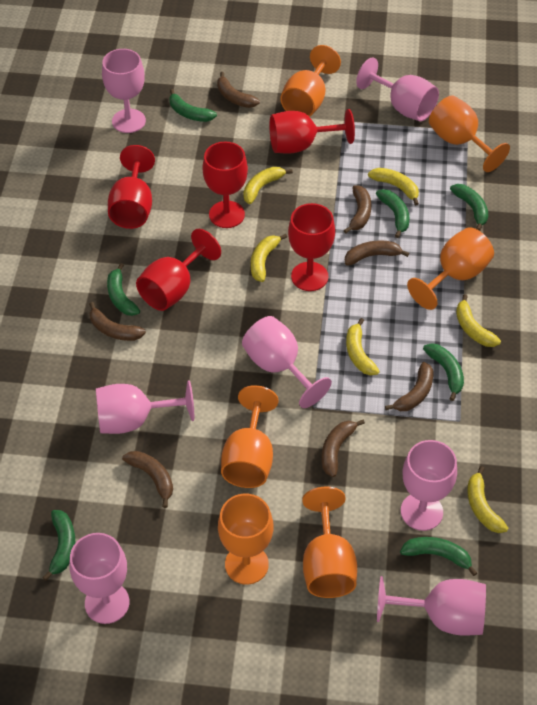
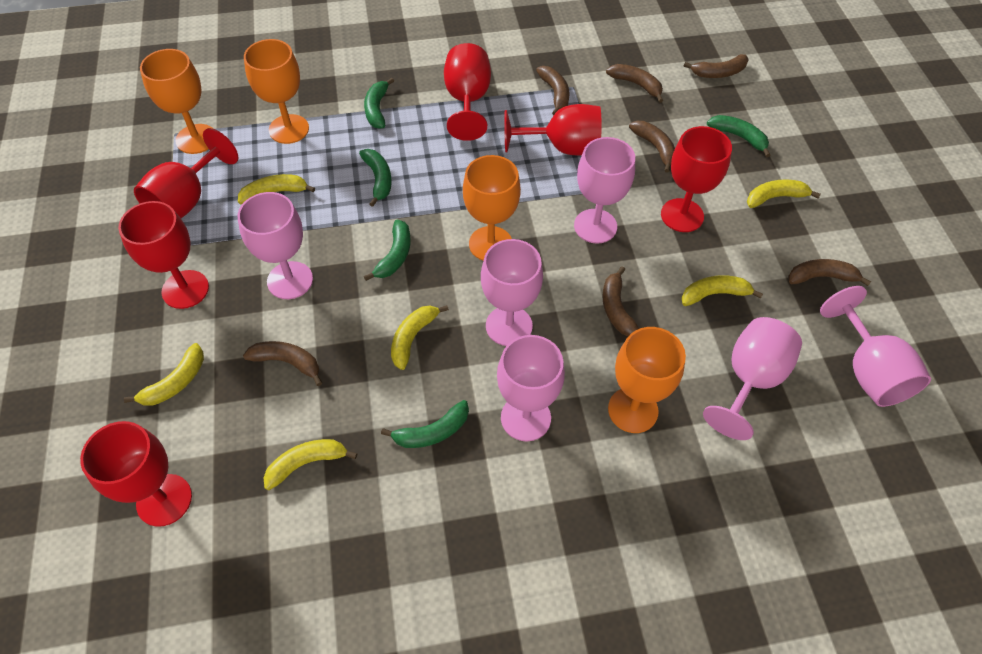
green banana: 7 -> 5
orange goblet: 6 -> 4
pink goblet: 7 -> 6
red goblet: 5 -> 6

